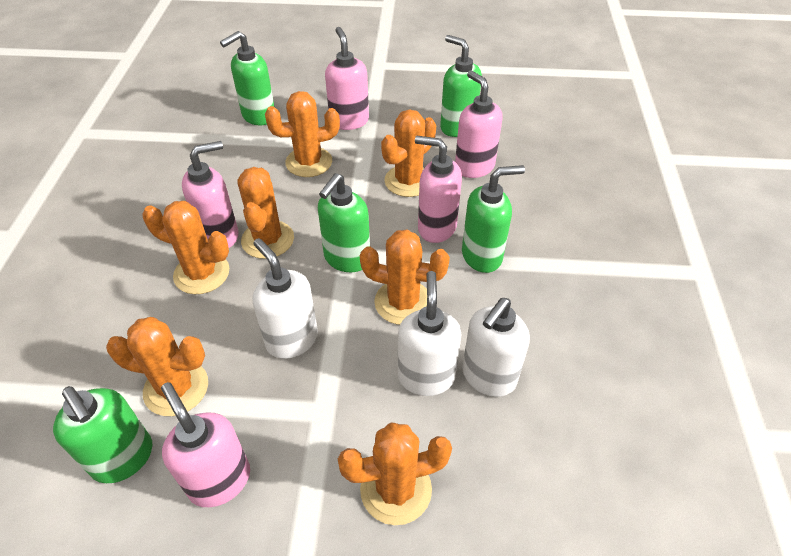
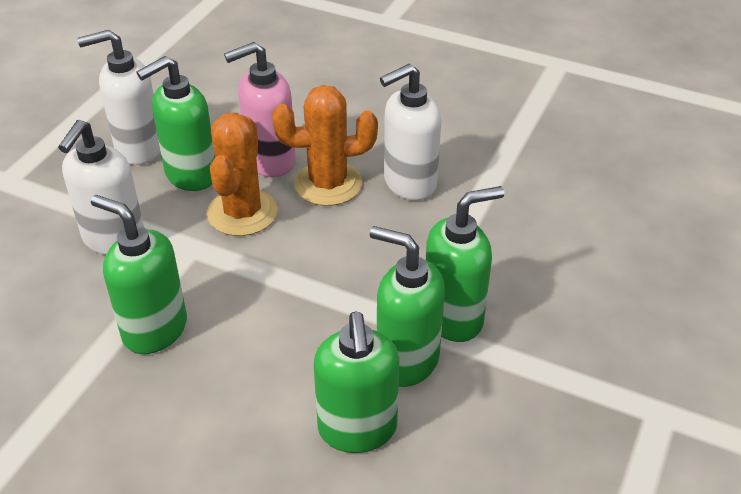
orange cactus: 7 -> 2
pink soap dispenser: 5 -> 1

